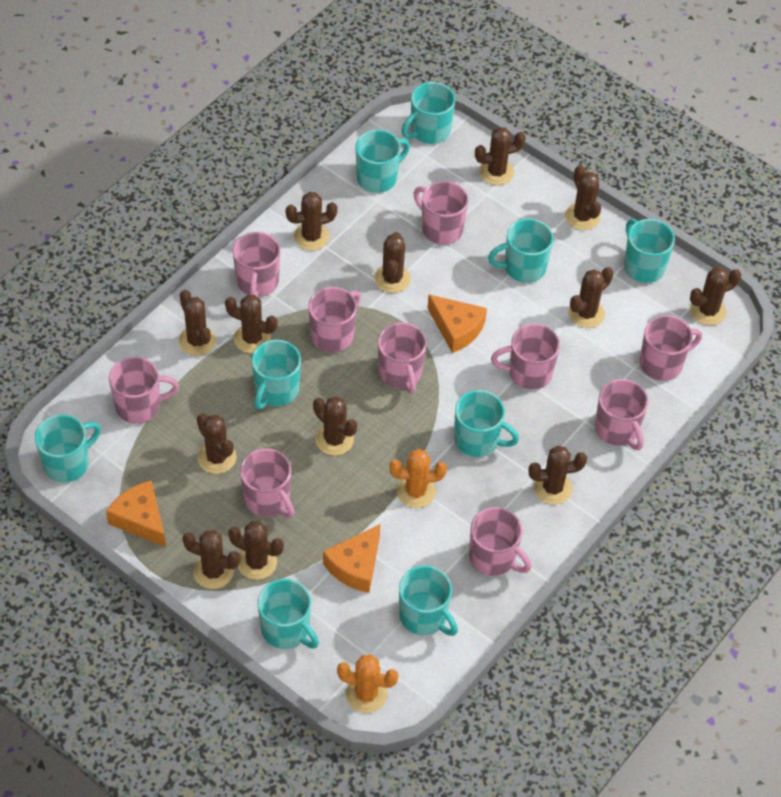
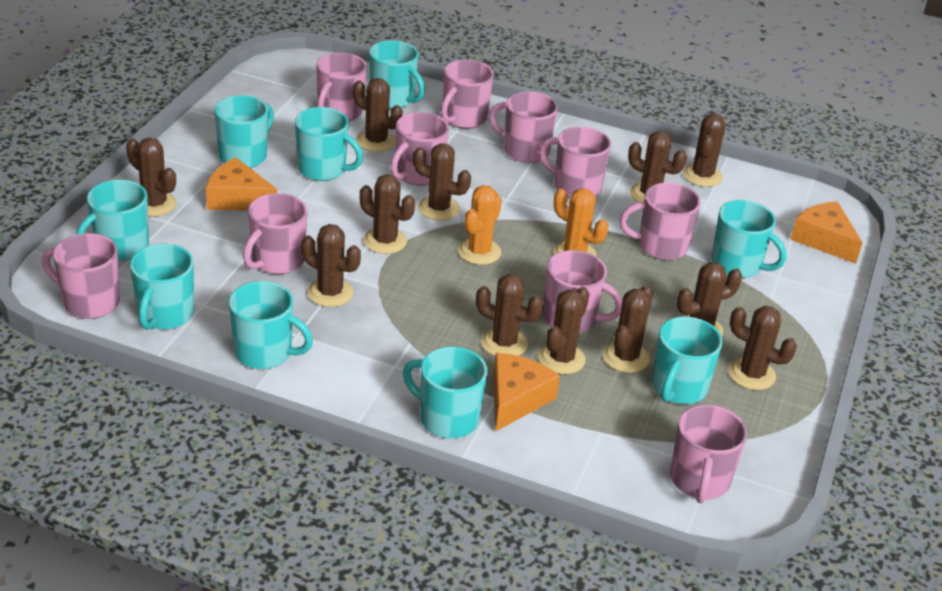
brown cactus: 13 -> 12

